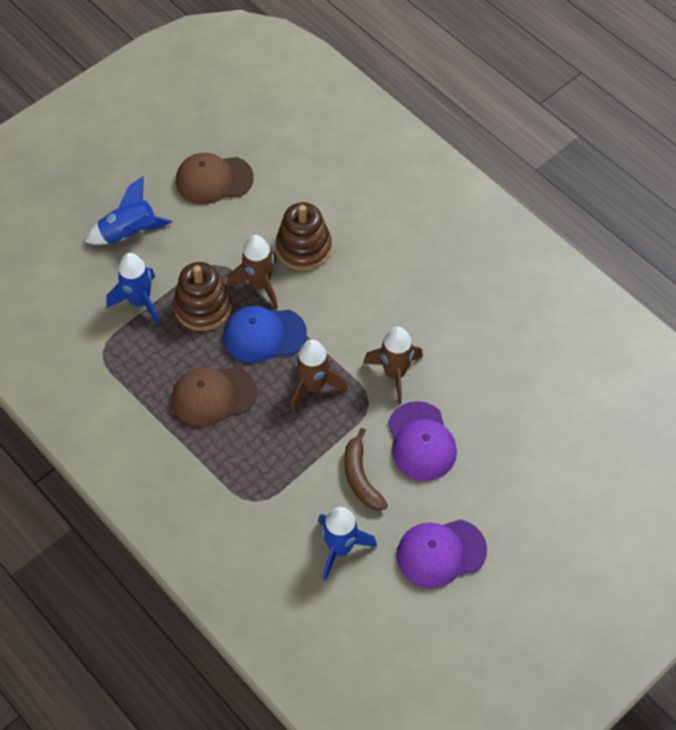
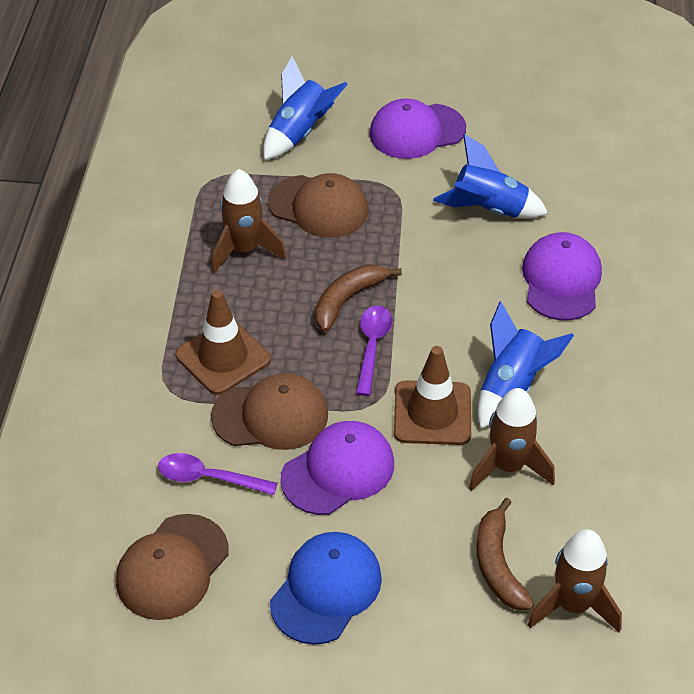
brown banana: 1 -> 2
brown cap: 2 -> 3
brown stacking toy: 2 -> 0
brown traffic cone: 0 -> 2
purple cap: 2 -> 3
purple spoon: 0 -> 2

